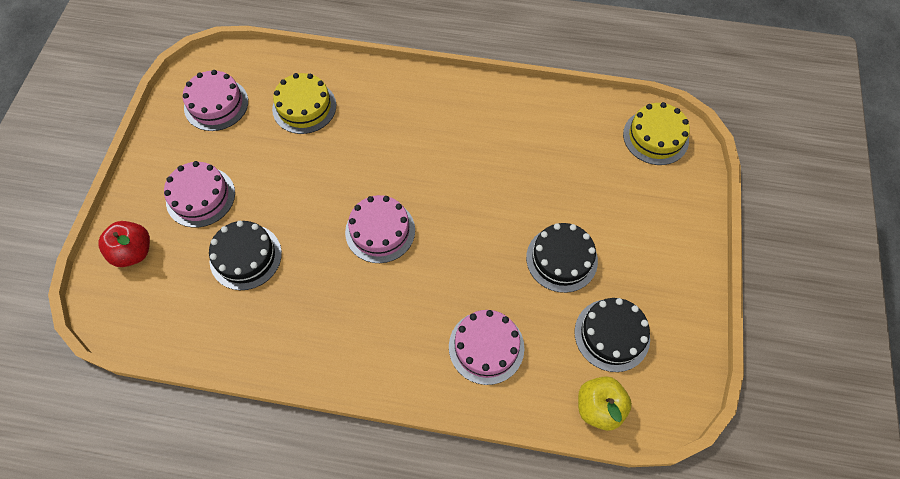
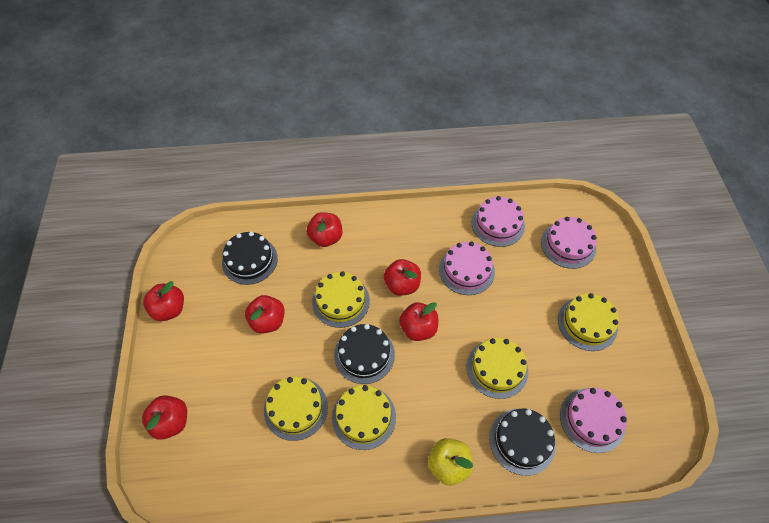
red apple: 1 -> 6
yellow cake: 2 -> 5

